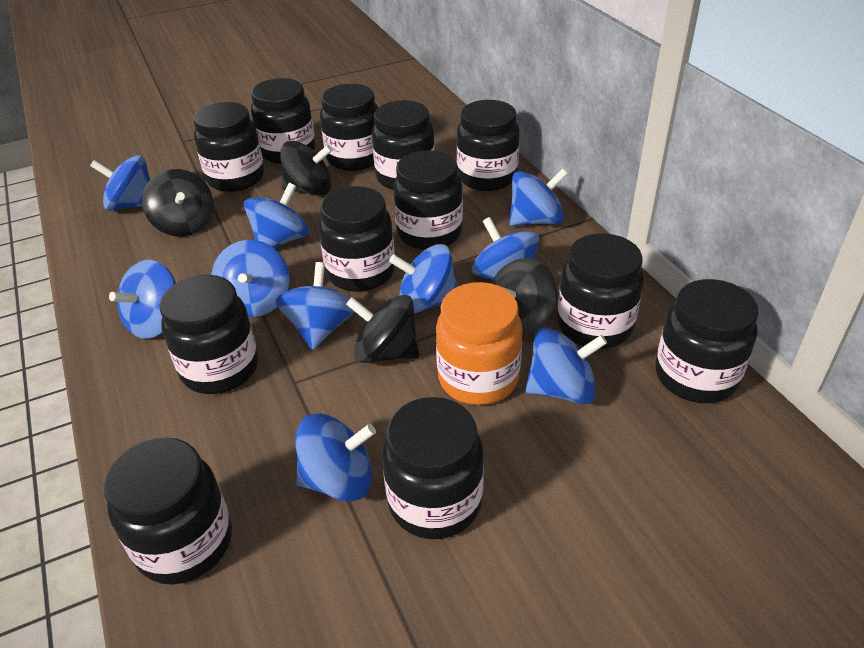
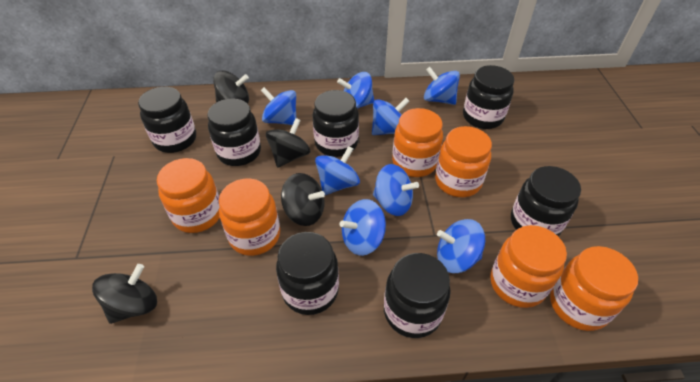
black jar: 12 -> 7
blue spinning top: 10 -> 8
orange jar: 1 -> 6

